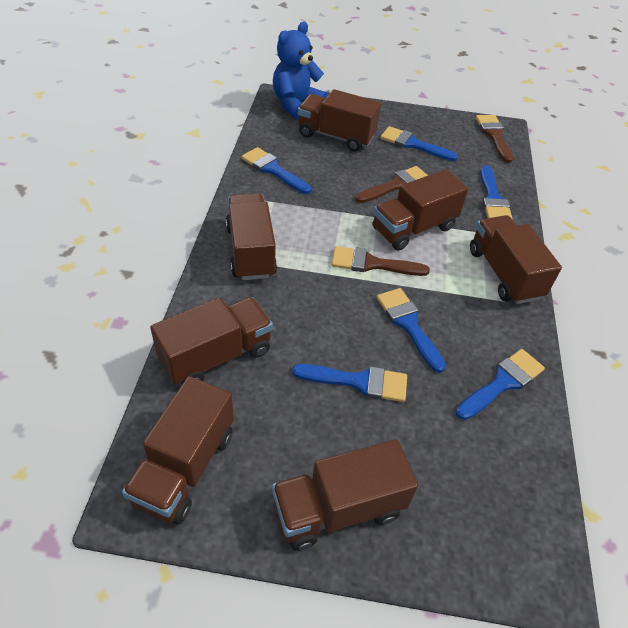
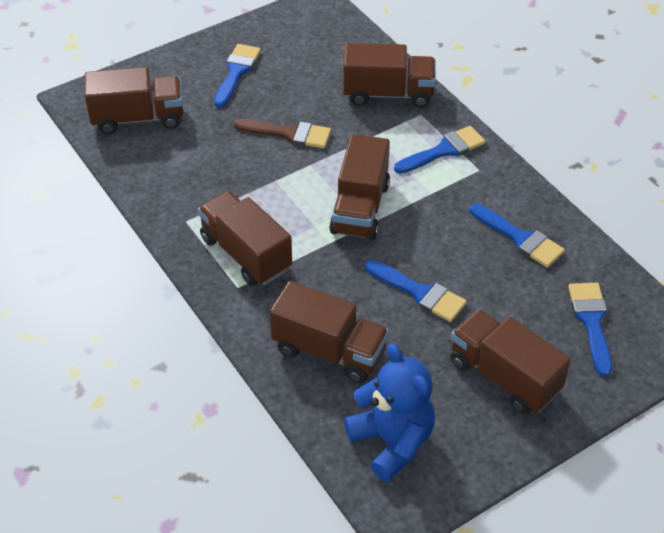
blue brush: 6 -> 5
brown brush: 3 -> 1
brown truck: 7 -> 6

